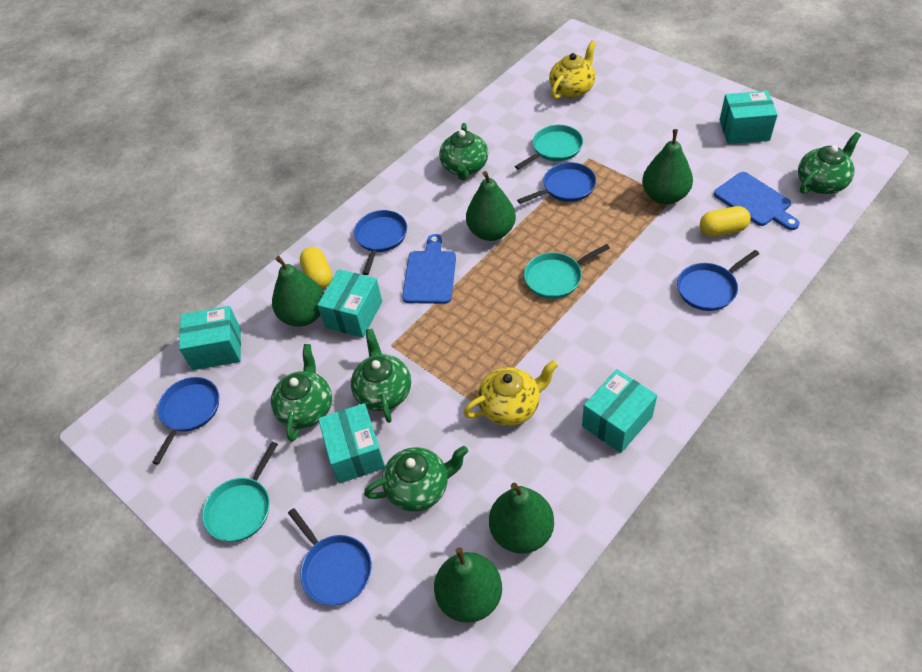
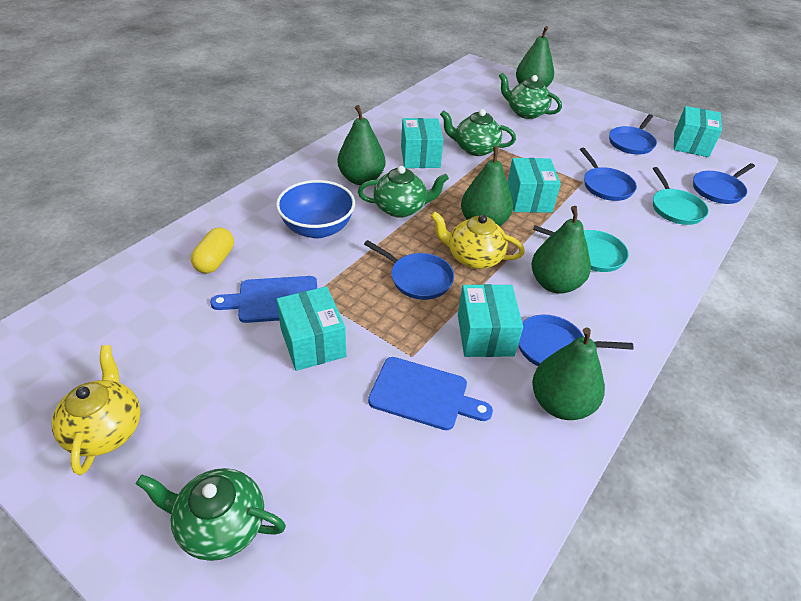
blue bowl: 0 -> 1
green teapot: 5 -> 4
turquoise pan: 3 -> 2
yellow capsule: 2 -> 1

